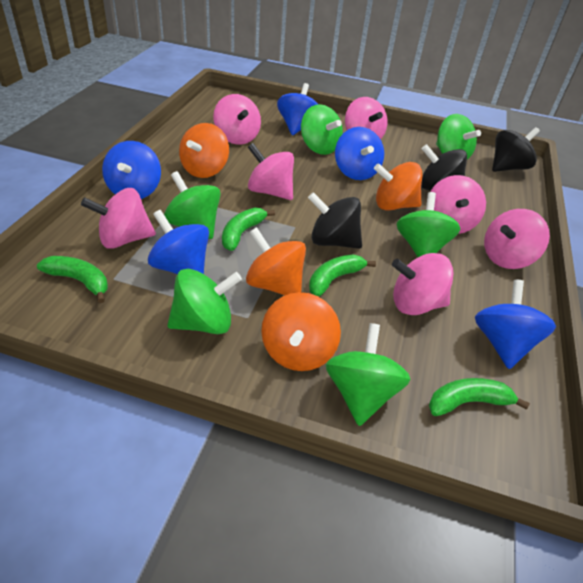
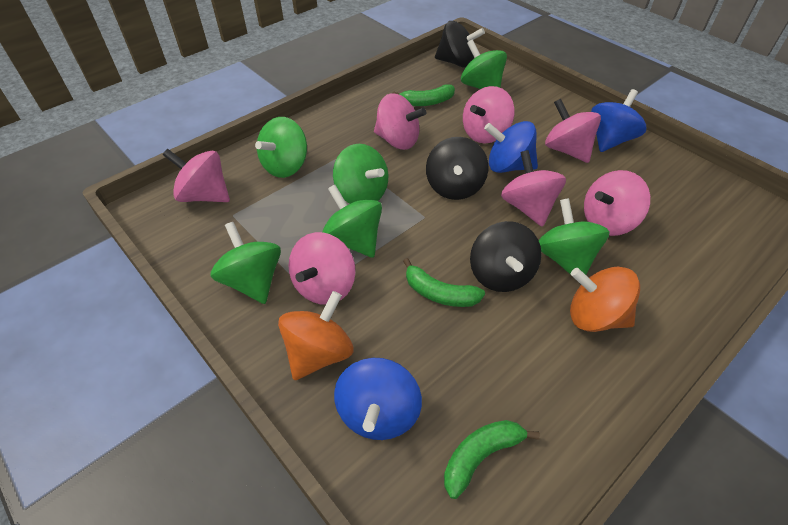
blue spinning top: 5 -> 3
green banana: 4 -> 3
orange spinning top: 4 -> 2

